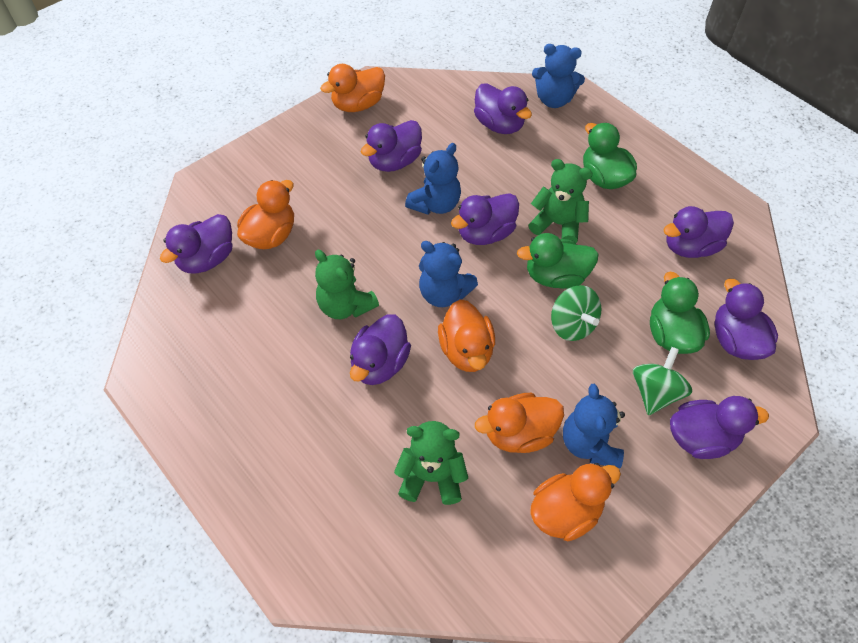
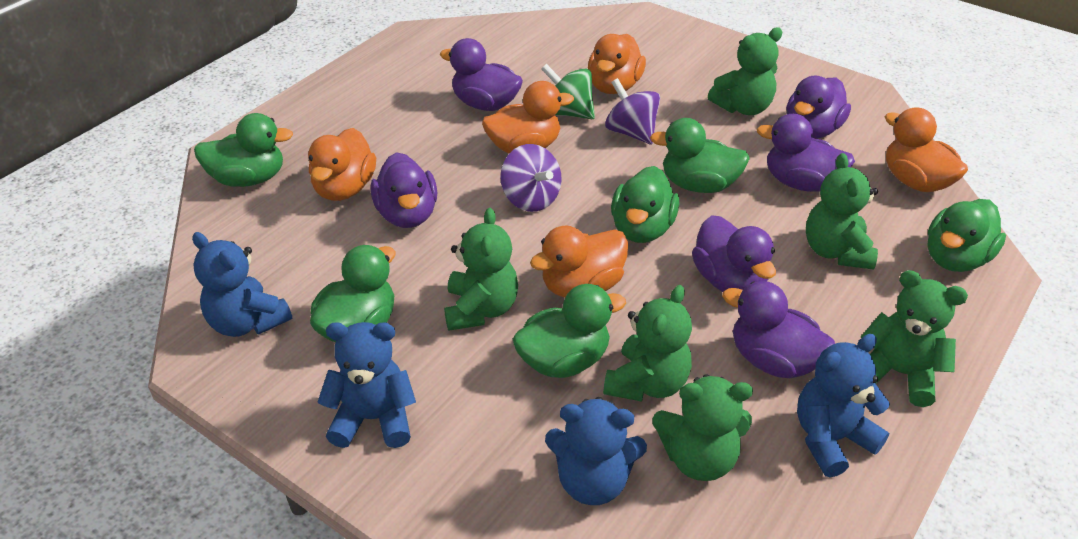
green duck: 3 -> 6
green spinning top: 2 -> 1
green teddy bear: 3 -> 6
purple duck: 8 -> 6
purple spinning top: 0 -> 2

